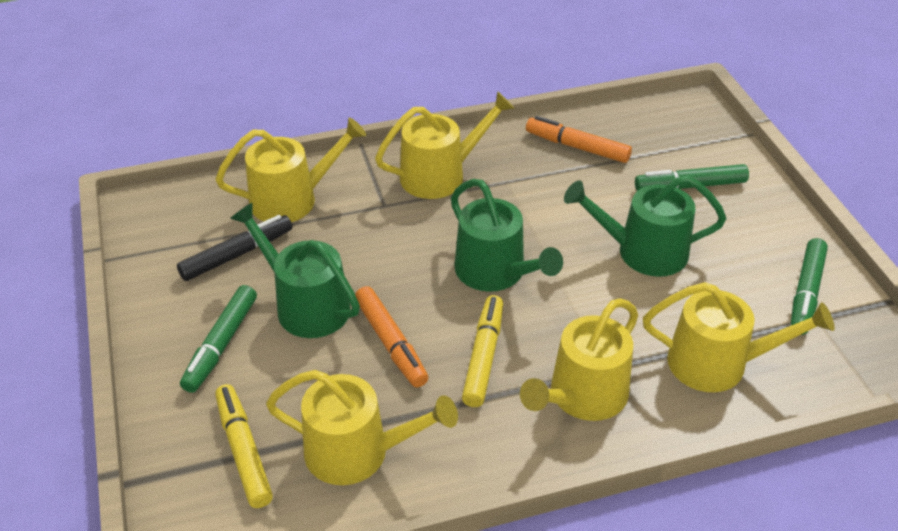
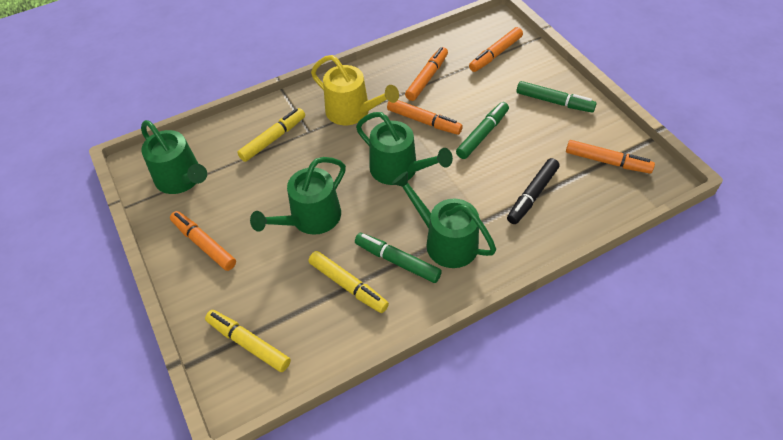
green watering can: 3 -> 4
orange marker: 2 -> 5
yellow marker: 2 -> 3
yellow watering can: 5 -> 1

